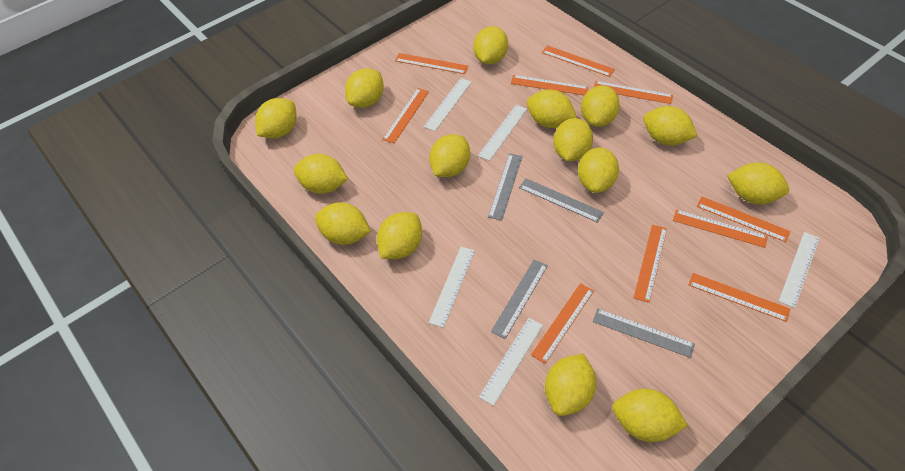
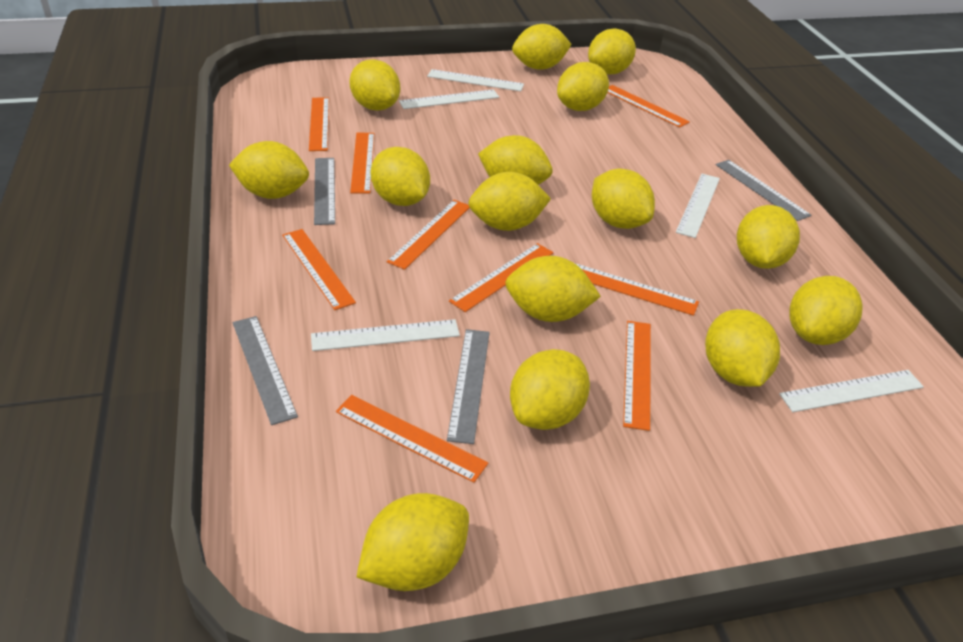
orange ruler: 10 -> 9

